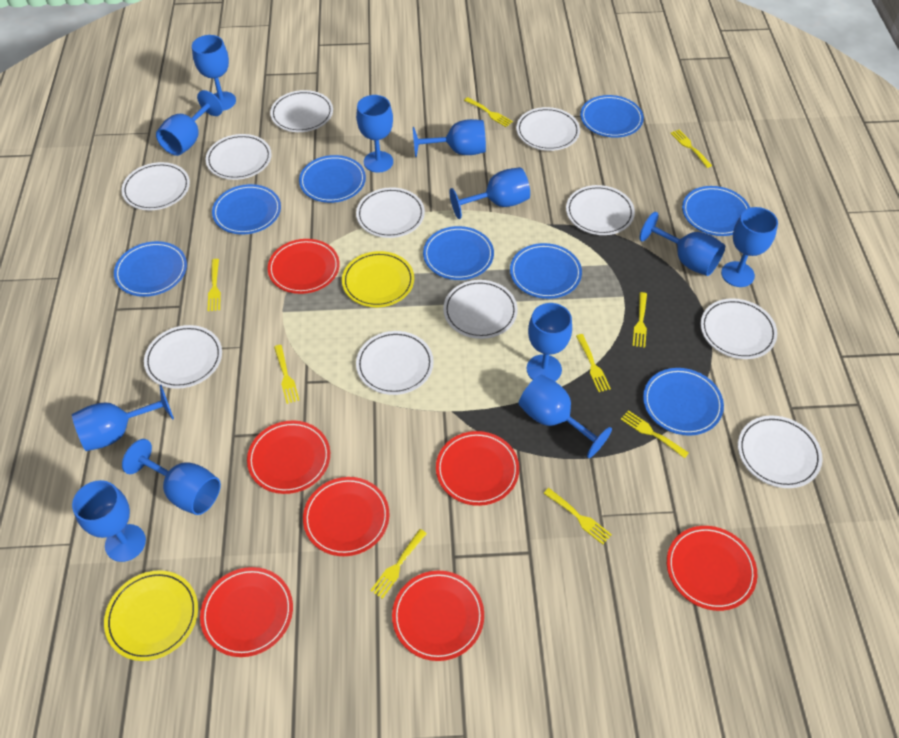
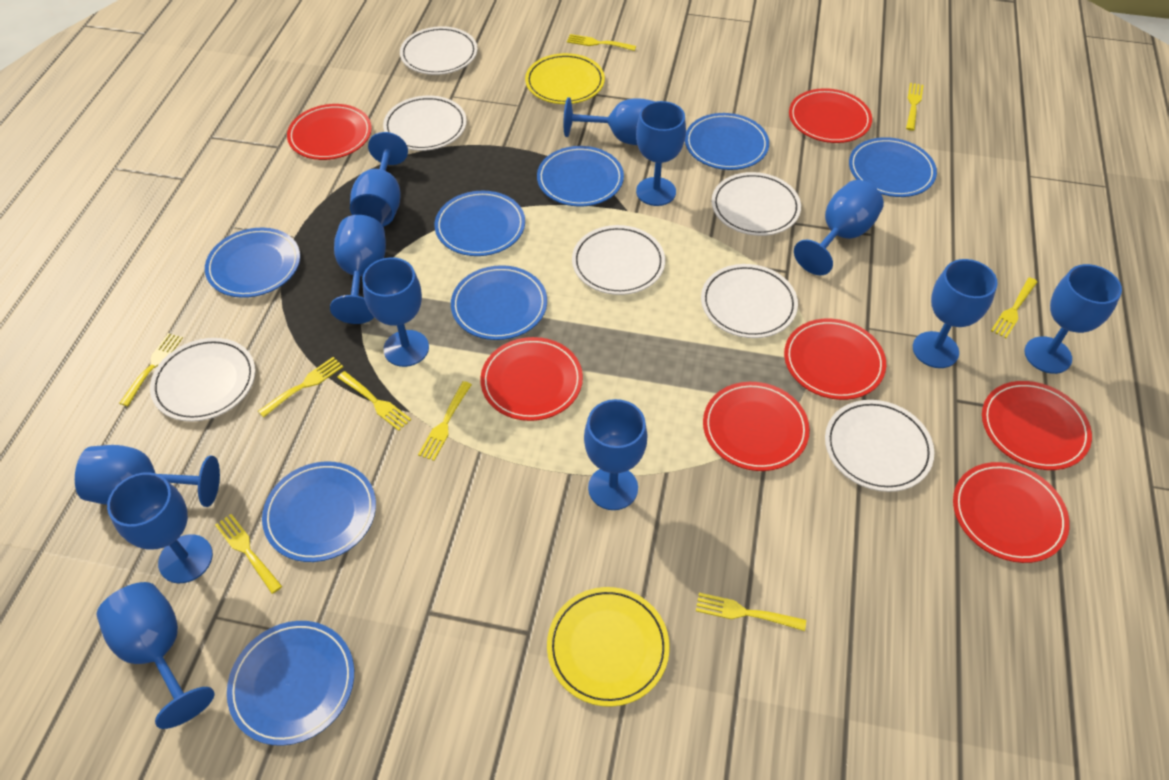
white plate: 11 -> 7

